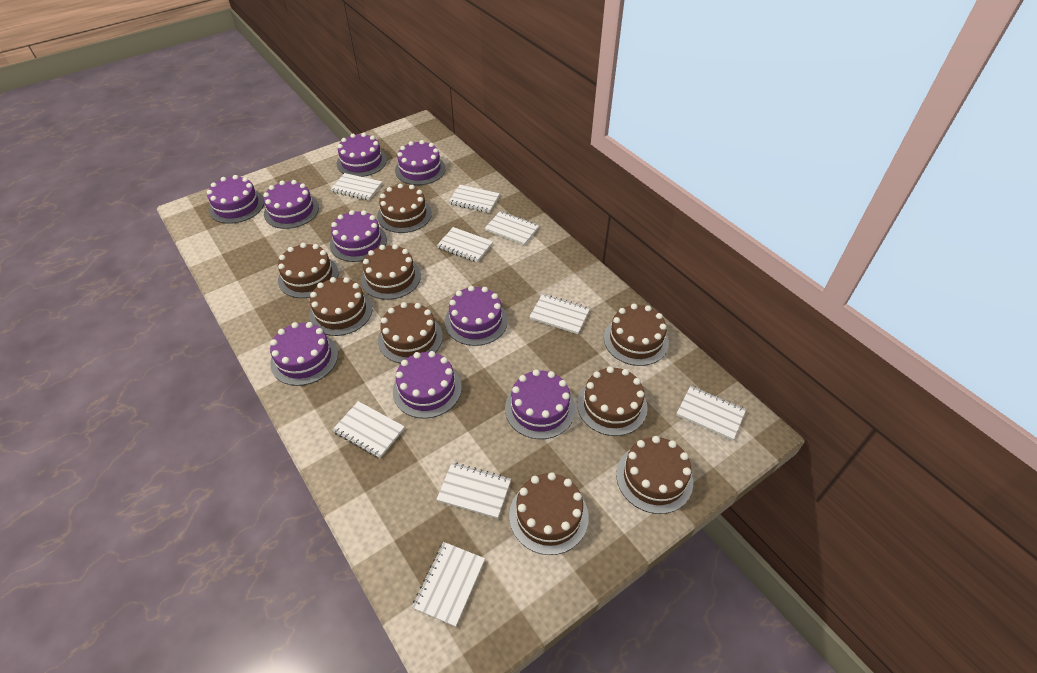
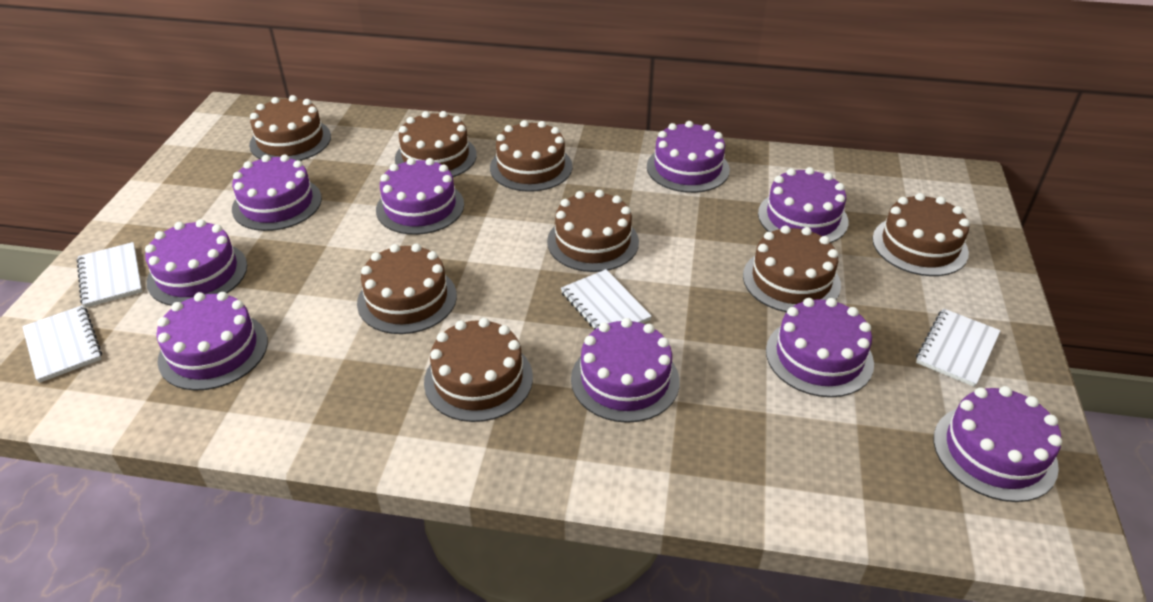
brown cake: 9 -> 8
white notebook: 9 -> 4

